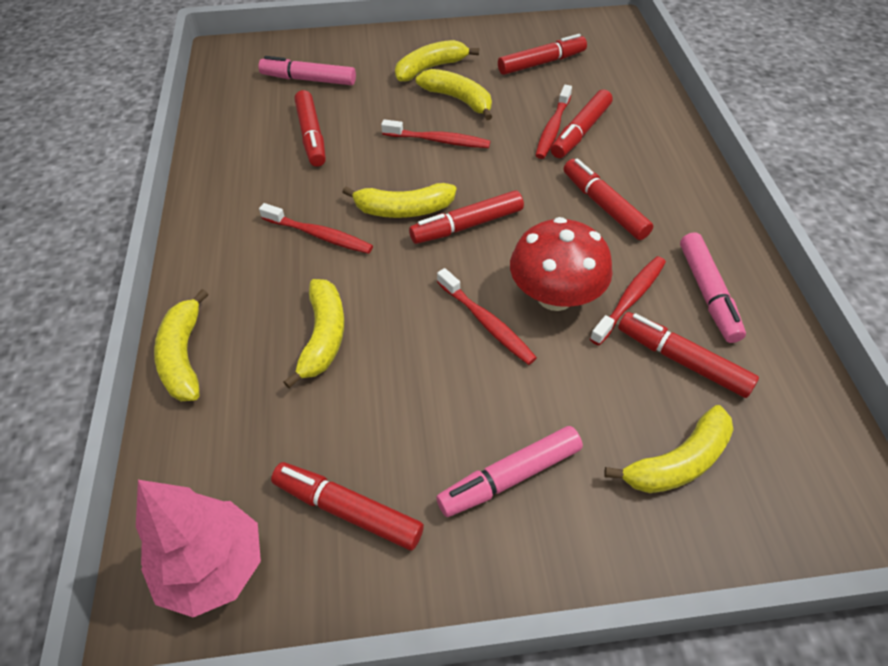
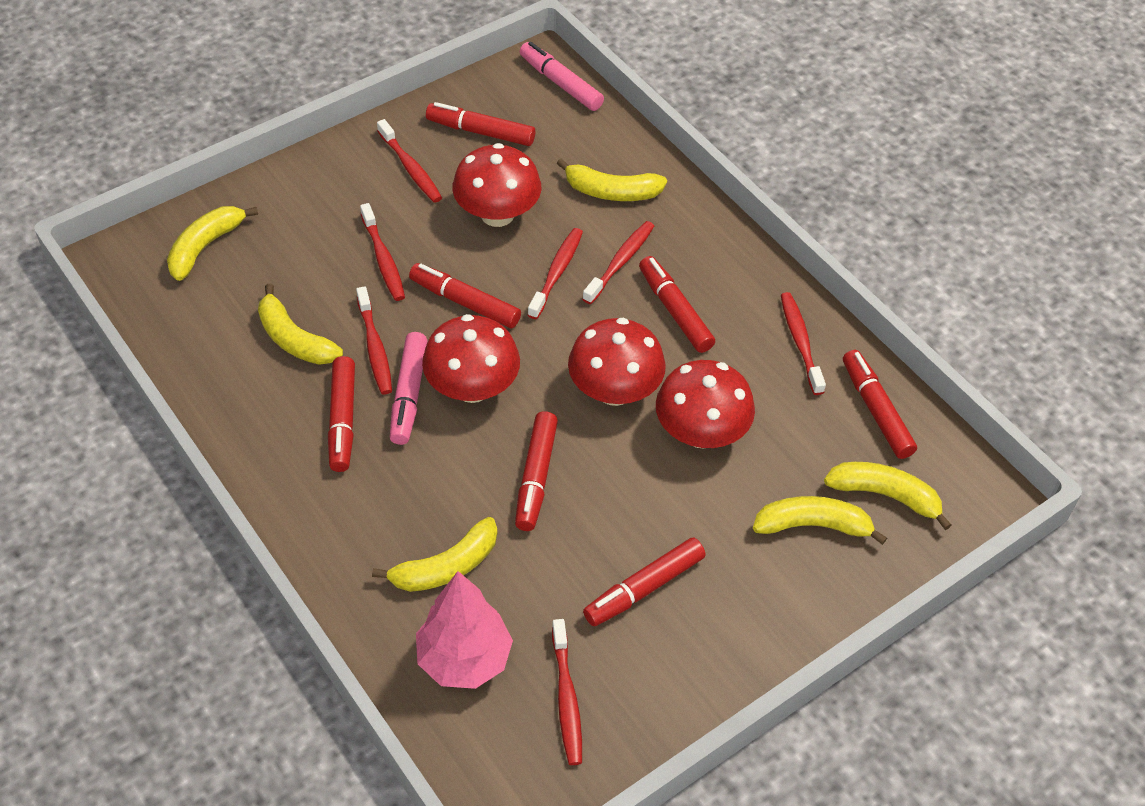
pink marker: 3 -> 2
red mushroom: 1 -> 4
red toothbrush: 5 -> 7

